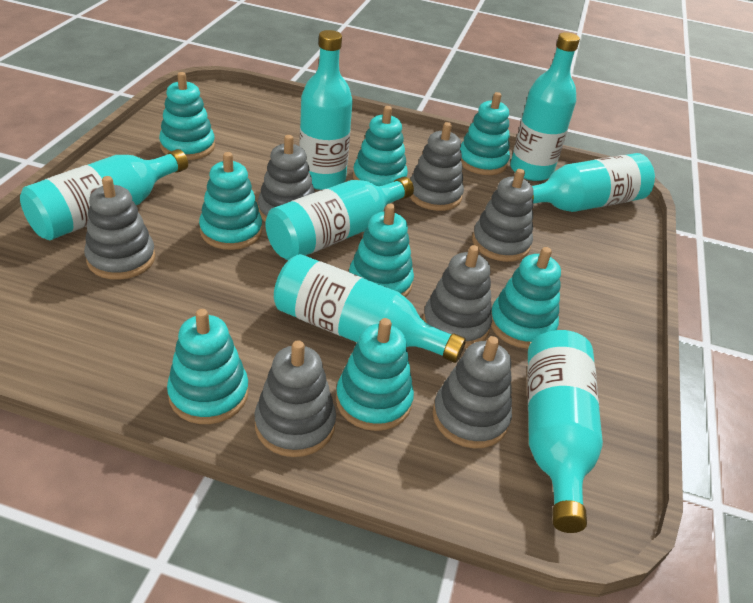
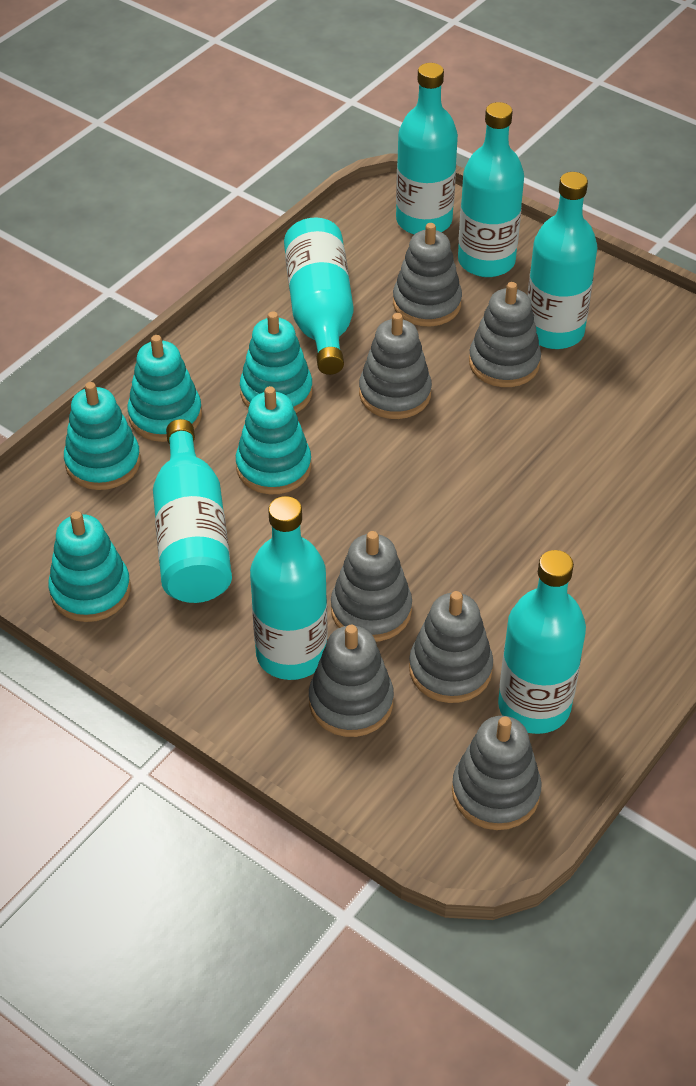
turquoise stacking toy: 8 -> 5

